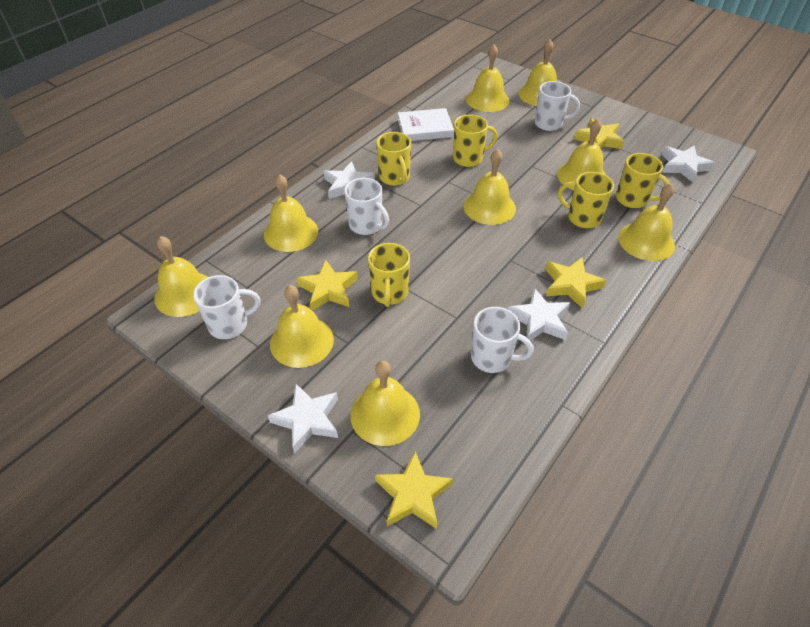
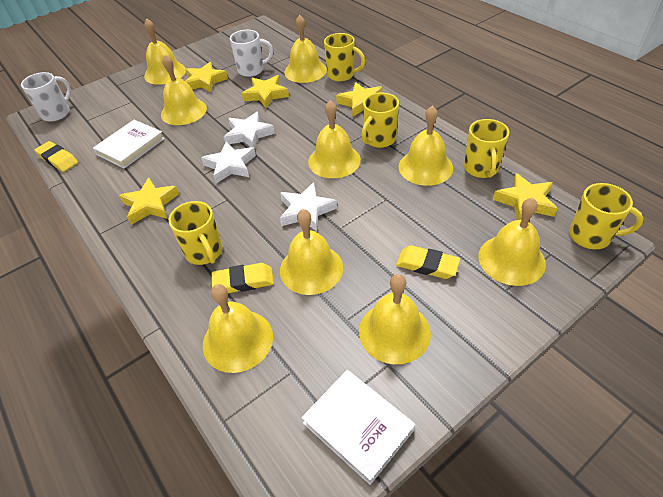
white book: 1 -> 2
white mug: 4 -> 2
white star: 4 -> 3
yellow eraser: 0 -> 3
yellow star: 4 -> 5

